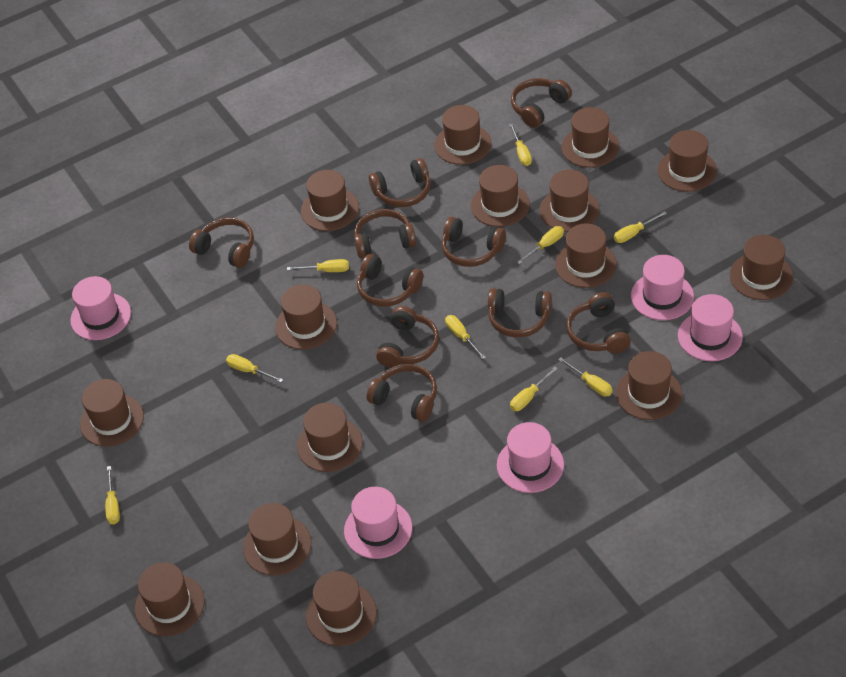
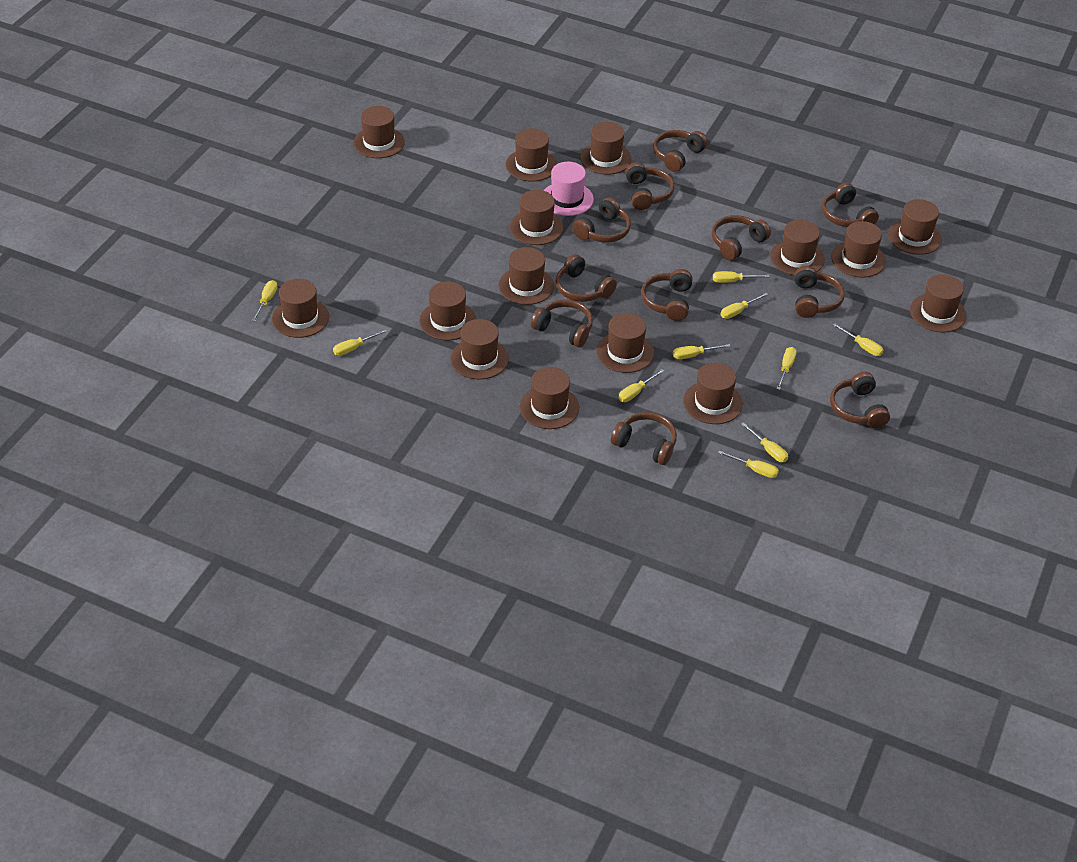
brown headphones: 10 -> 11
pink hat: 5 -> 1
yellow screwdriver: 9 -> 10

